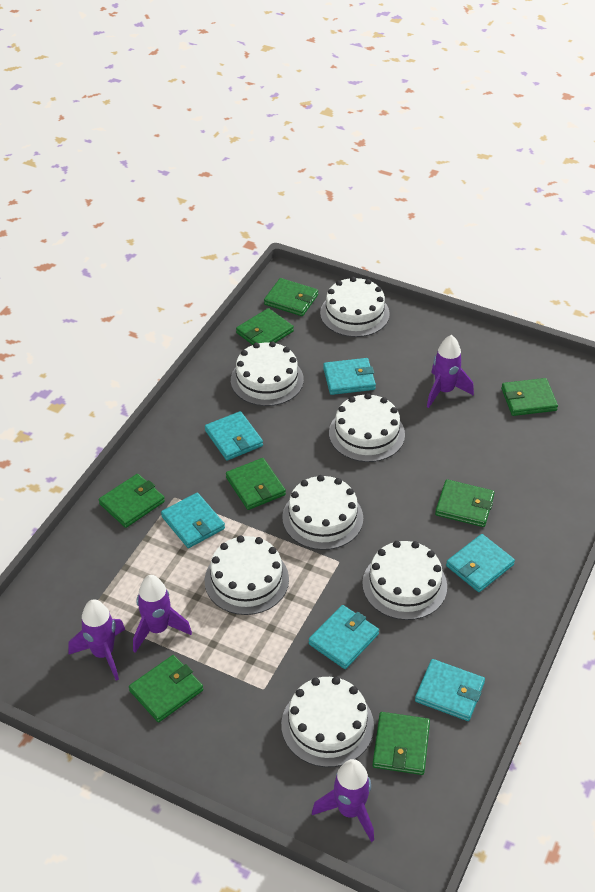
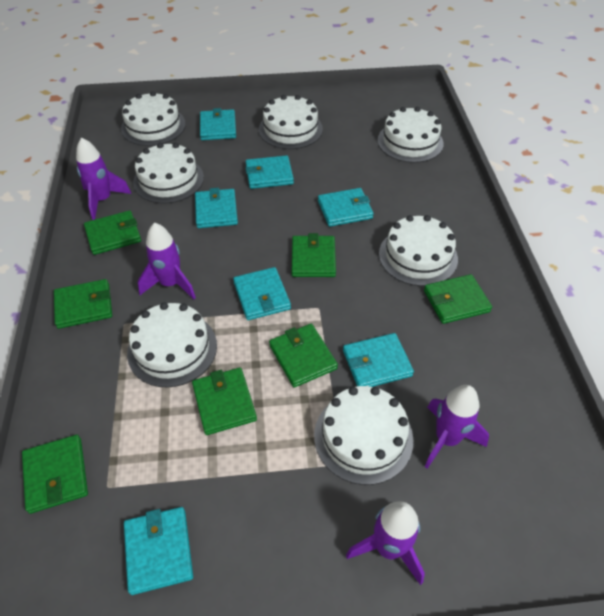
green wallet: 8 -> 7
turquoise wallet: 6 -> 7

